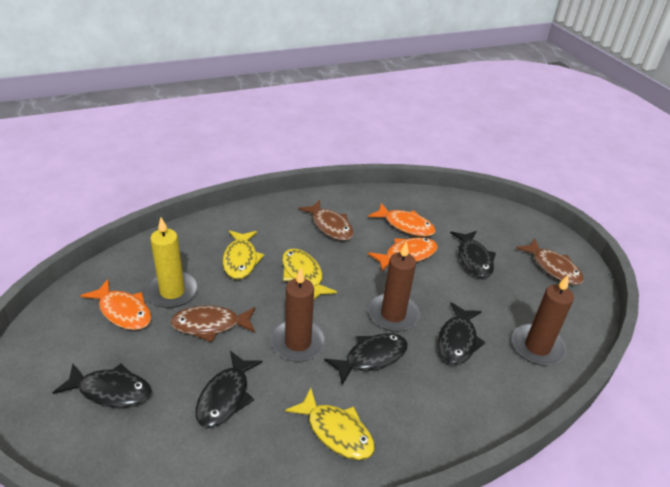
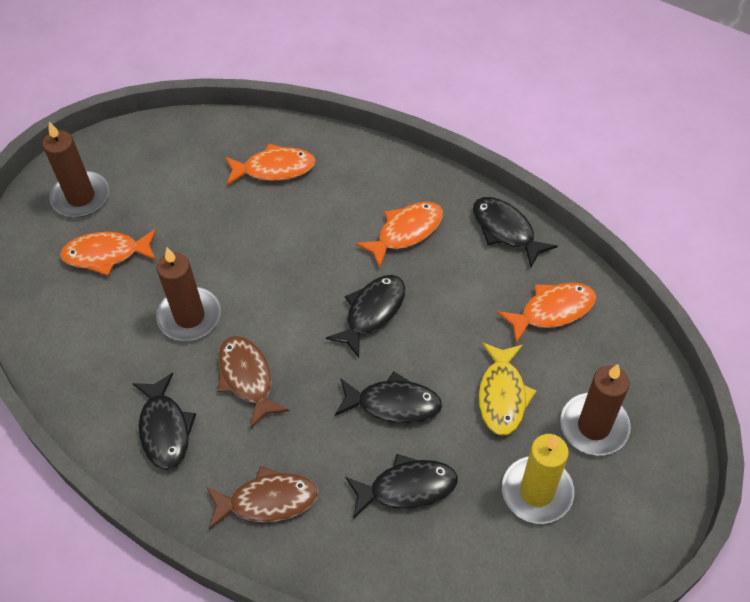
brown fish: 3 -> 2
orange fish: 3 -> 4
yellow fish: 3 -> 1

